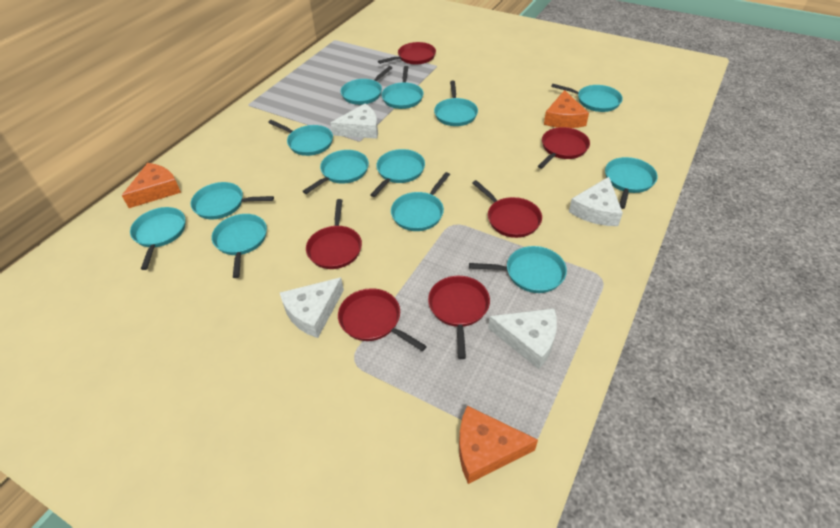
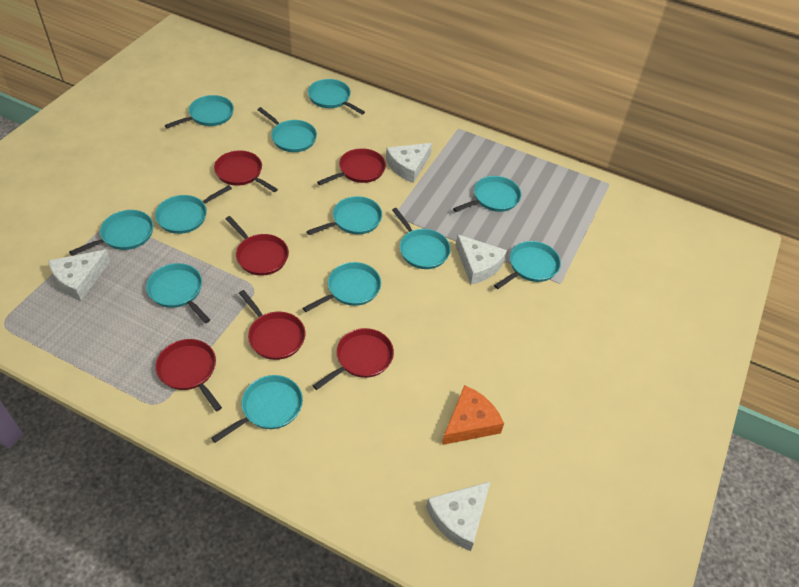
orange cheese: 3 -> 1
turquoise pan: 13 -> 12

